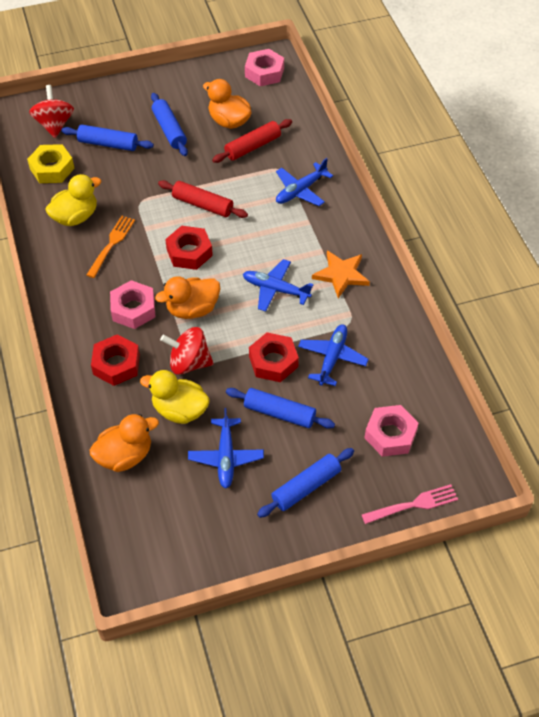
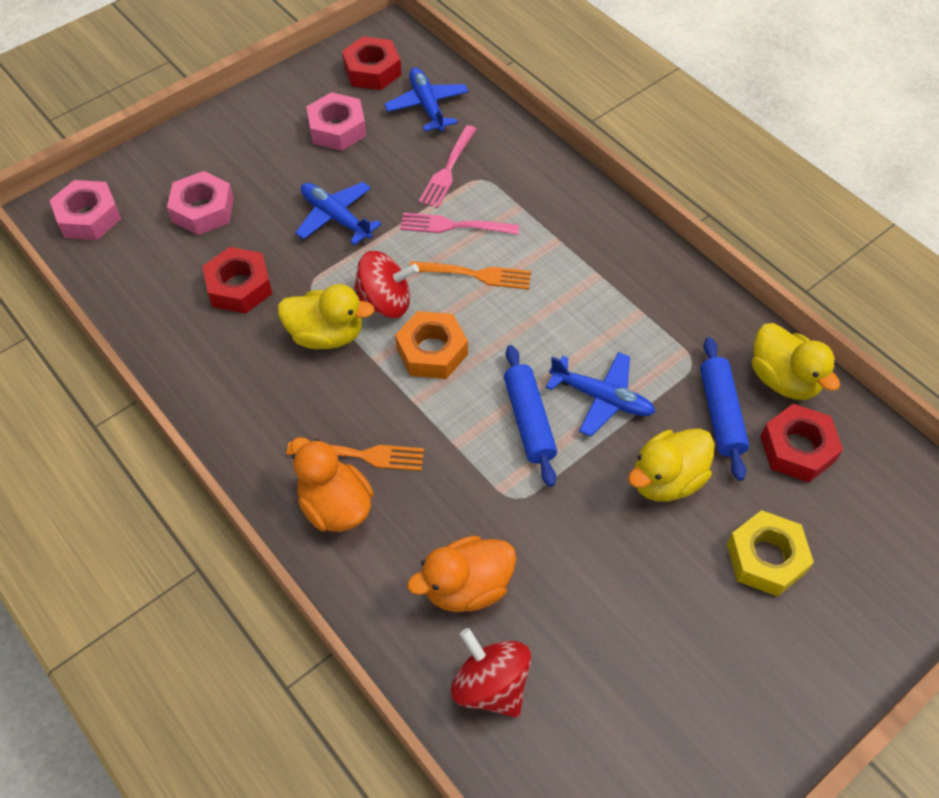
blue plane: 4 -> 3
blue rolling pin: 4 -> 2
orange duck: 3 -> 2
orange fork: 1 -> 2
orange nut: 0 -> 1
orange star: 1 -> 0
pink fork: 1 -> 2
red rolling pin: 2 -> 0
yellow duck: 2 -> 3

